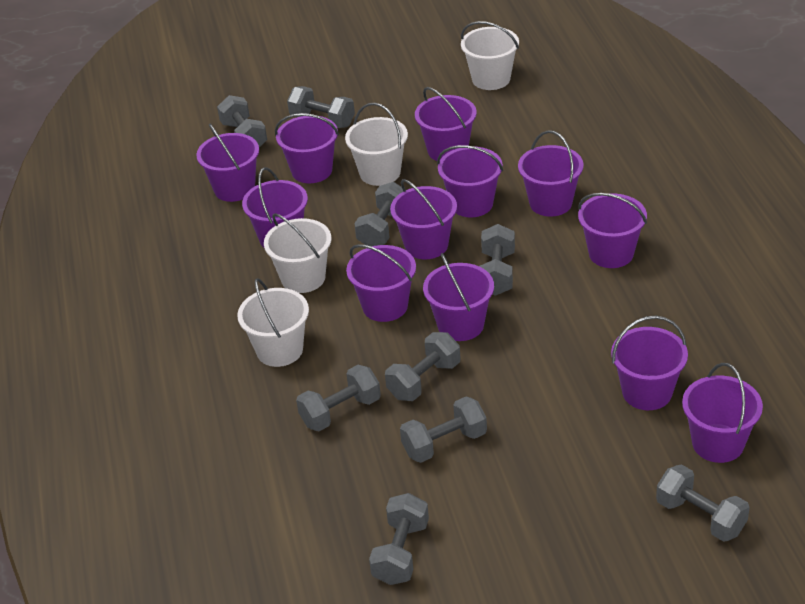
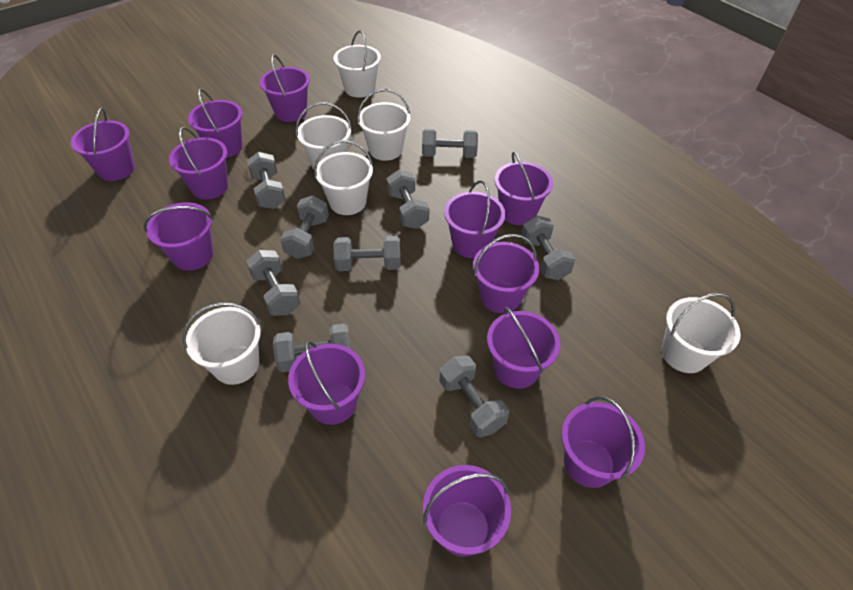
white bucket: 4 -> 6

